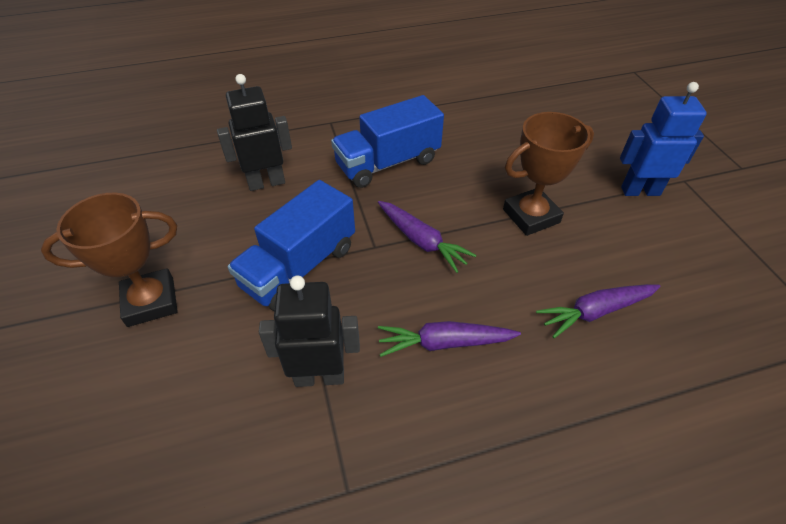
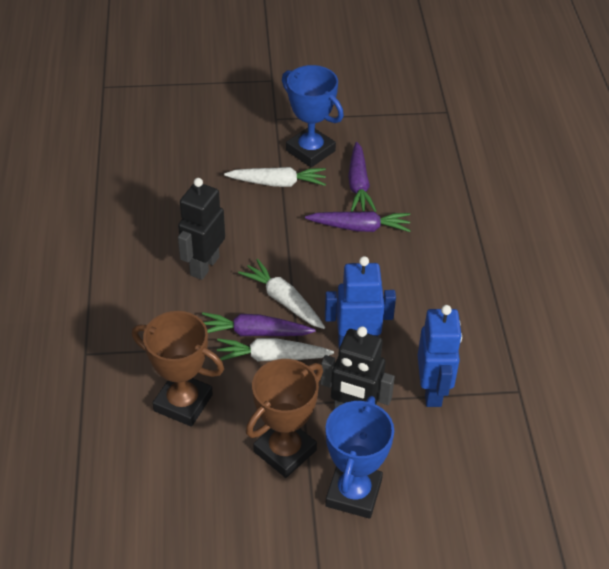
blue robot: 1 -> 2
blue trophy: 0 -> 2
blue truck: 2 -> 0
white carrot: 0 -> 3

